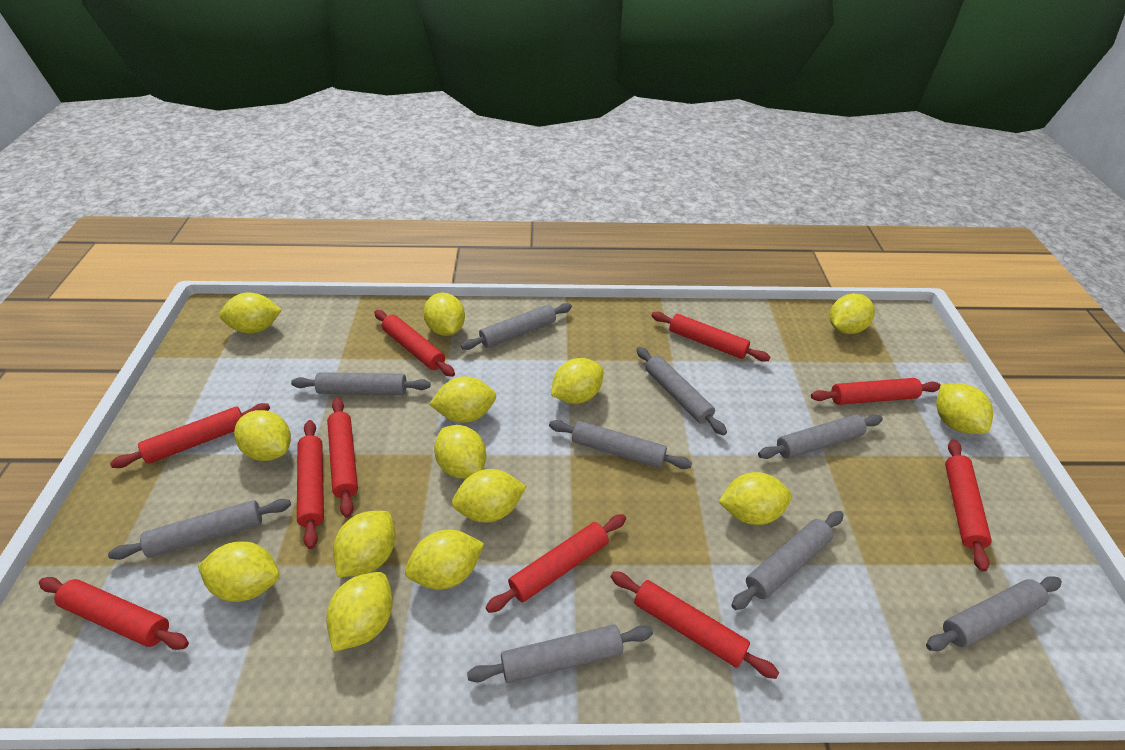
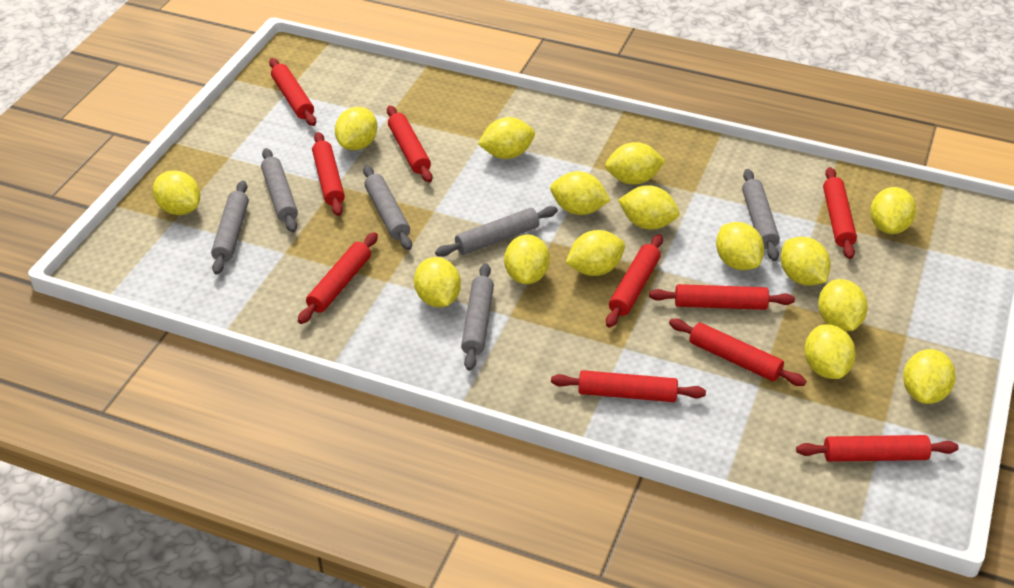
grey rolling pin: 9 -> 6
yellow lemon: 14 -> 15

